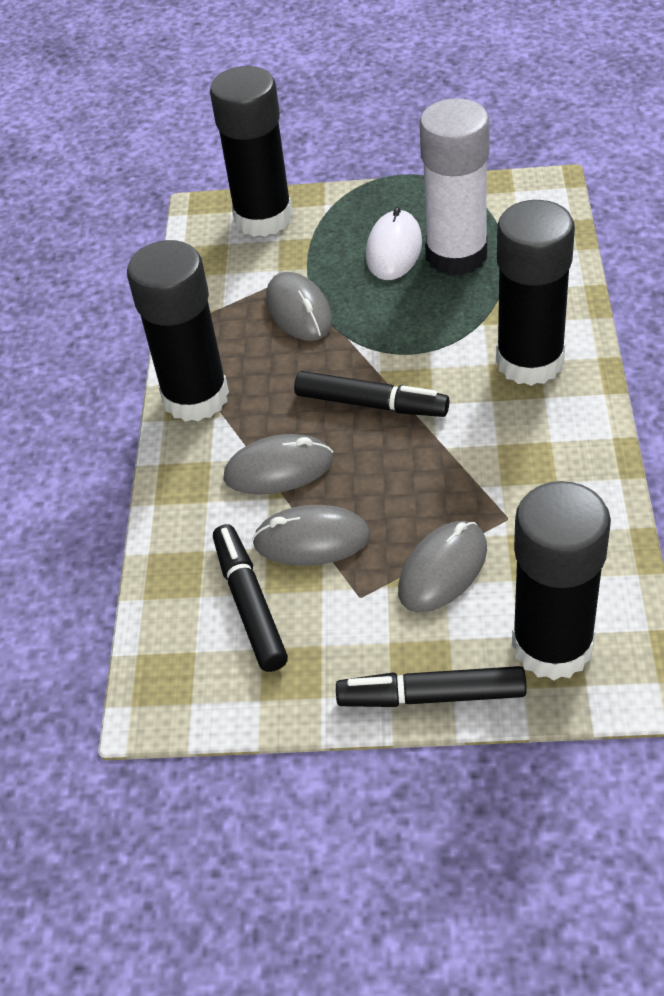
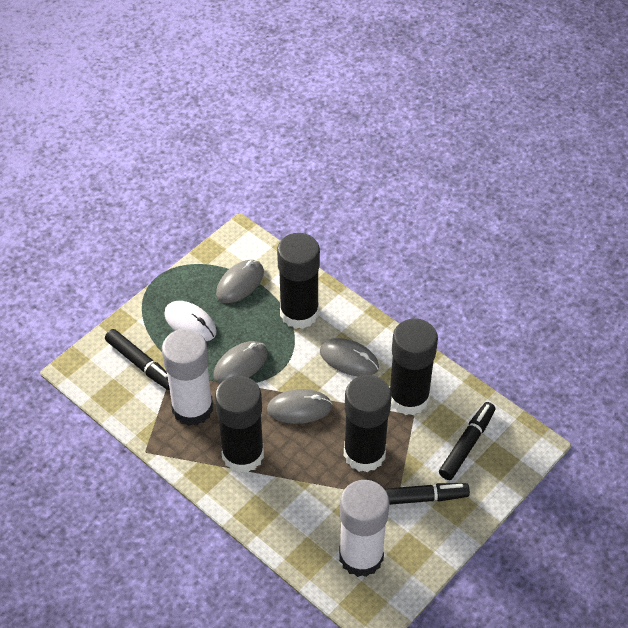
white glue stick: 1 -> 2

